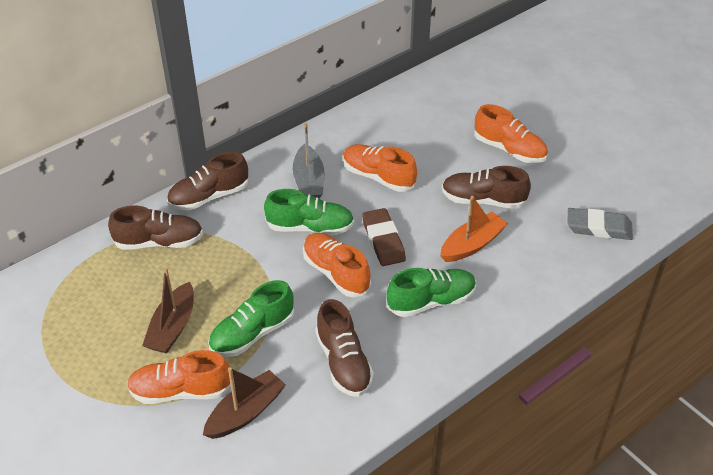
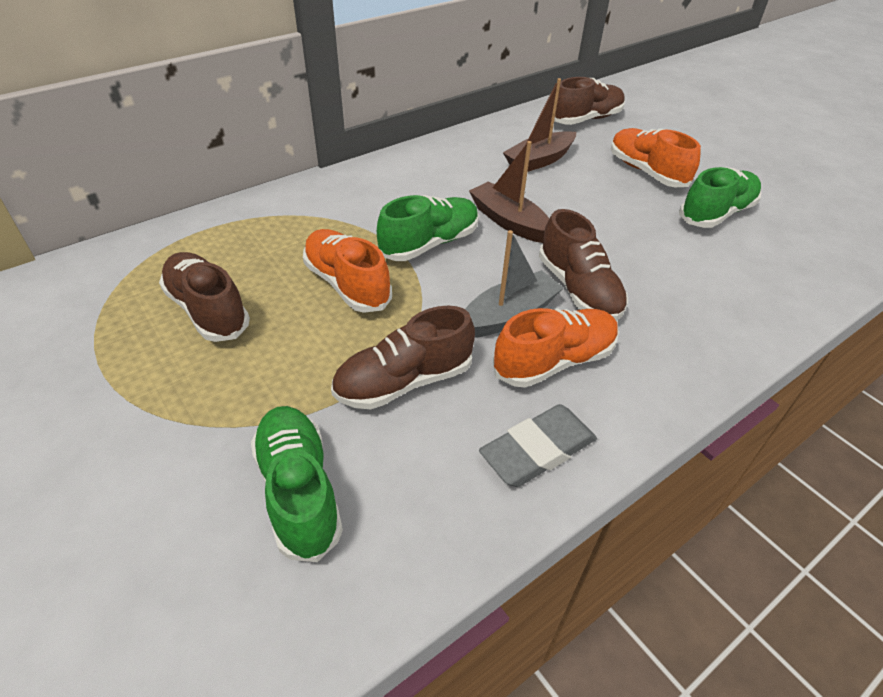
brown eraser: 1 -> 0
orange boat: 1 -> 0
orange shoe: 4 -> 3

